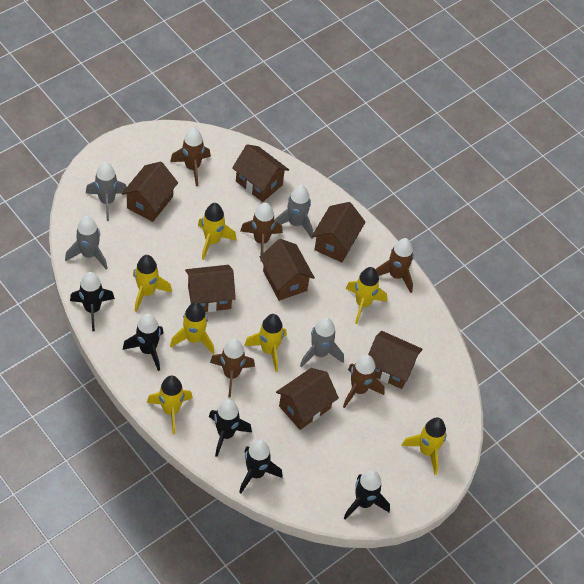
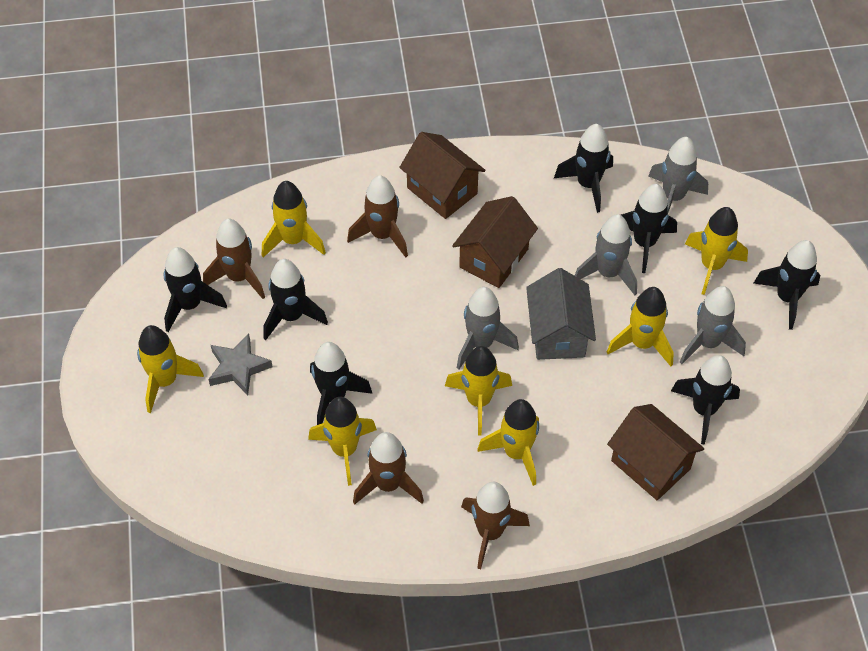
black rocket: 5 -> 7
brown house: 7 -> 3
brown rocket: 5 -> 4
grey house: 0 -> 1
grey star: 0 -> 1

